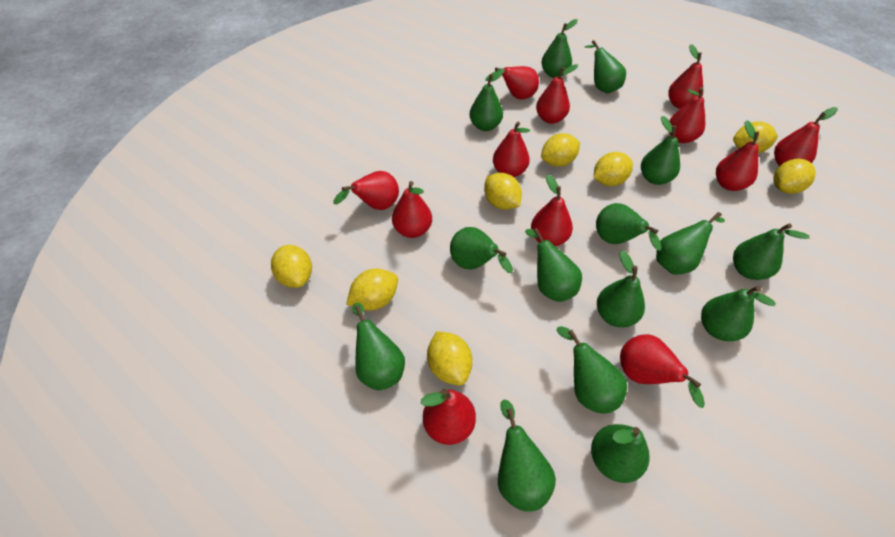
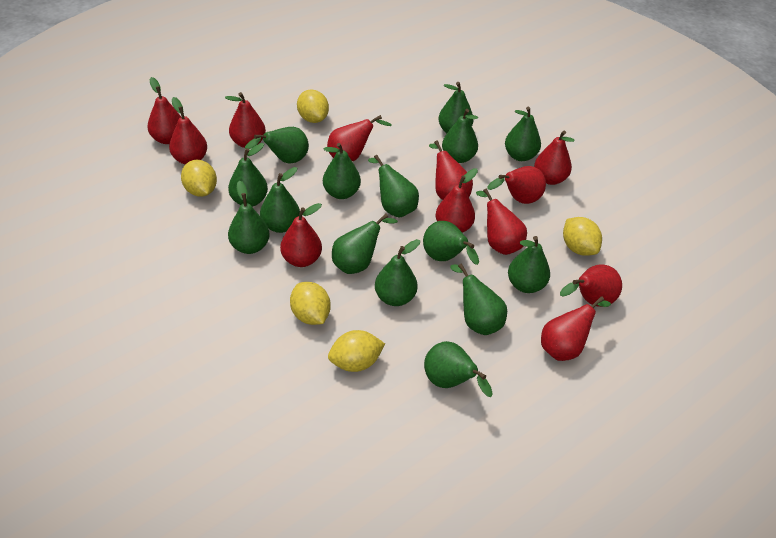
yellow lemon: 8 -> 5

